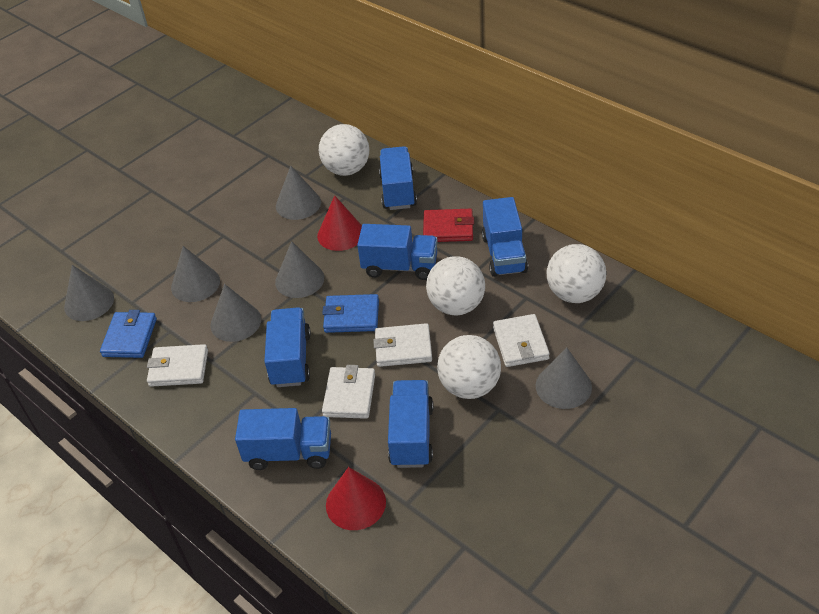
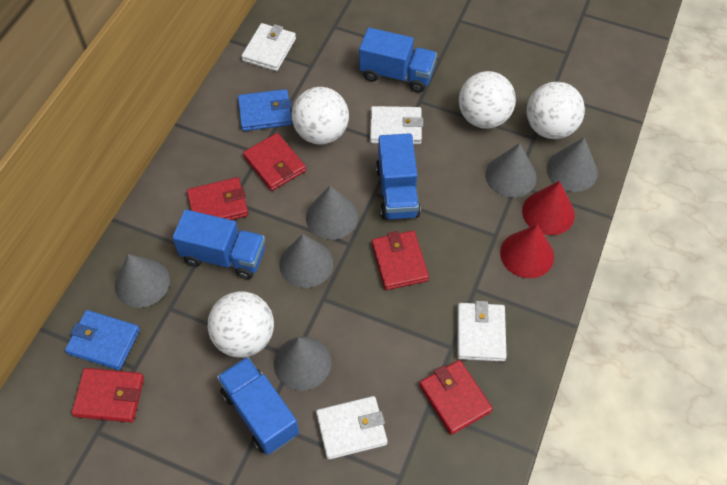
blue truck: 6 -> 4
red wallet: 1 -> 5

